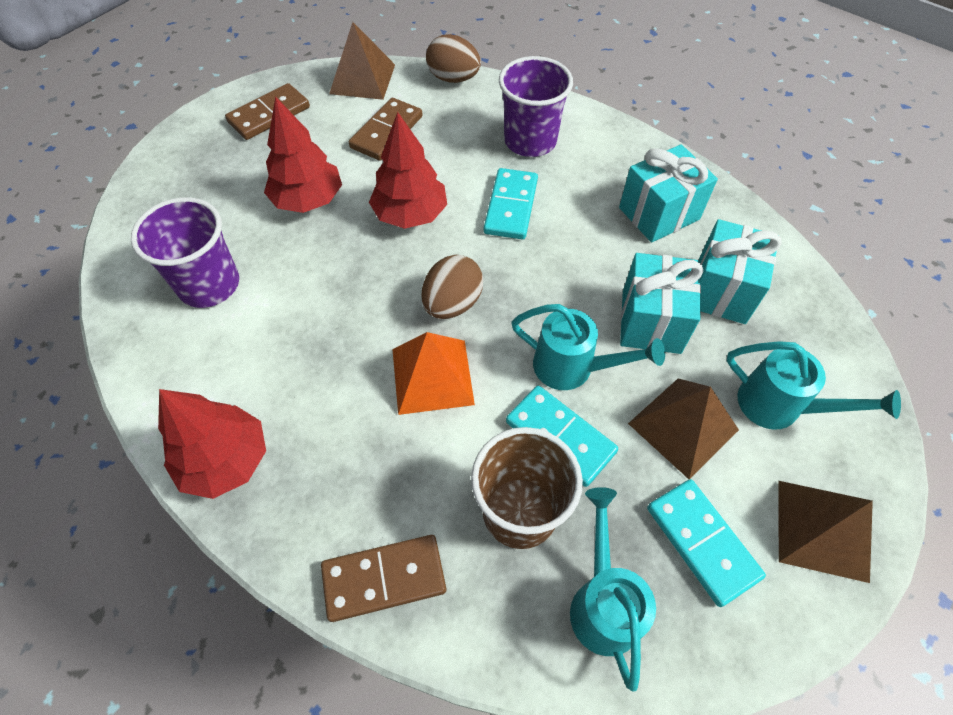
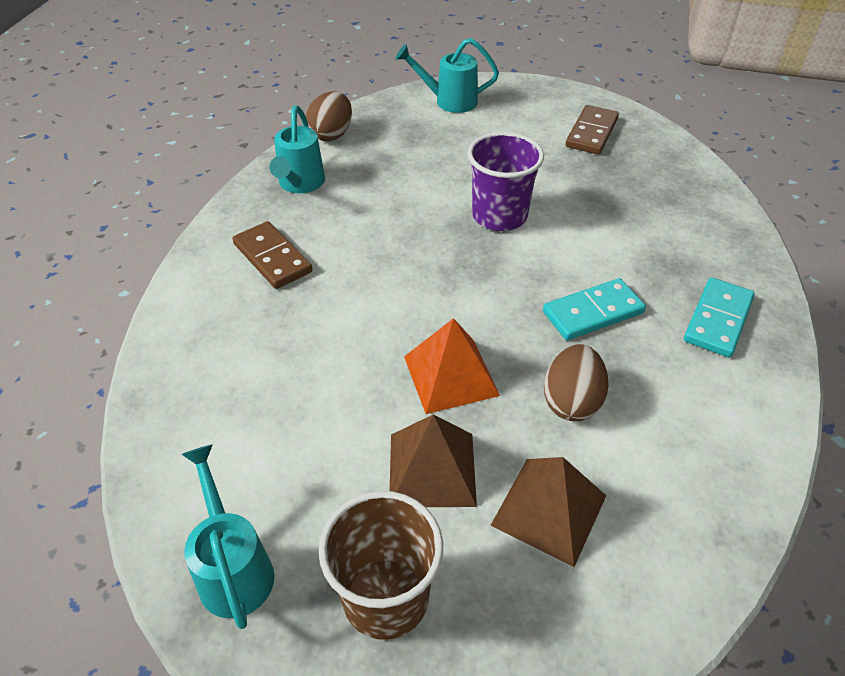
brown domino: 3 -> 2
brown pyramid: 3 -> 2
purple cup: 2 -> 1
red tree: 3 -> 0
turquoise domino: 3 -> 2
turquoise gift: 3 -> 0

